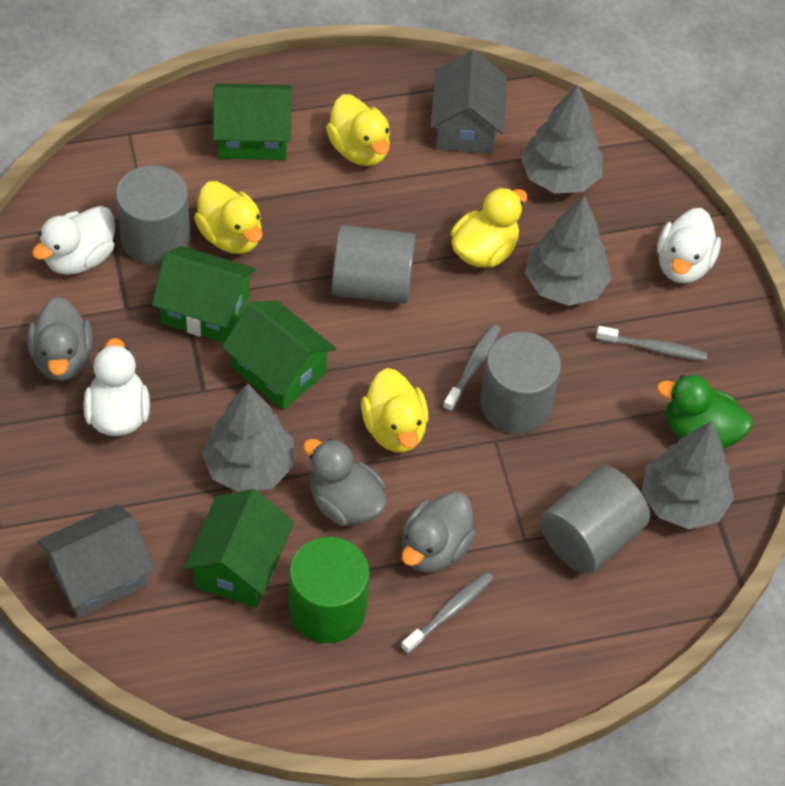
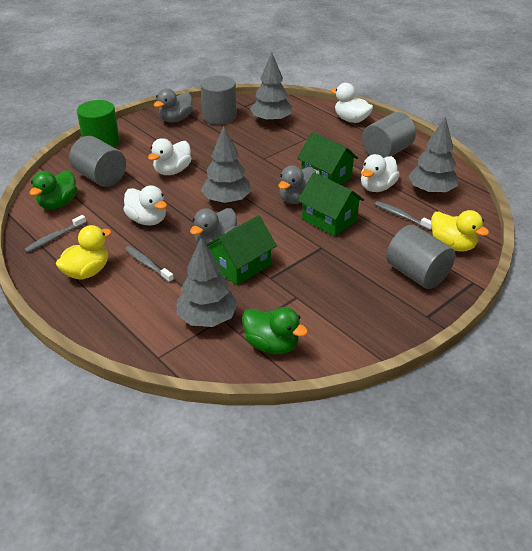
green duck: 1 -> 2
green house: 4 -> 3
grey house: 2 -> 0
white duck: 3 -> 4
yellow duck: 4 -> 2

